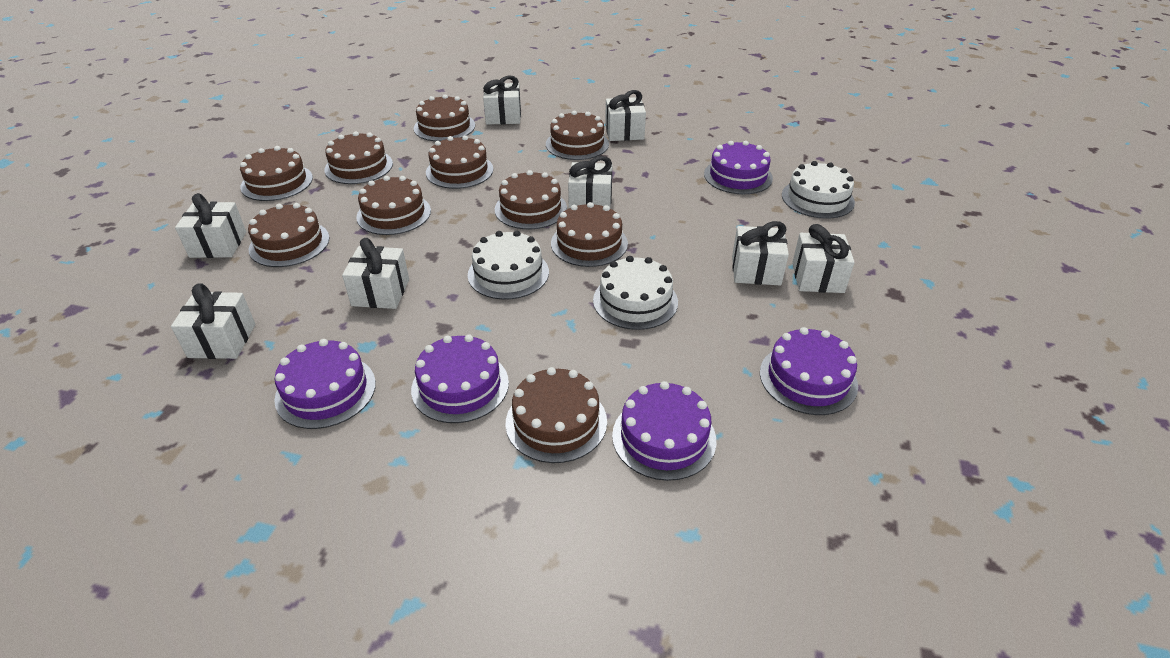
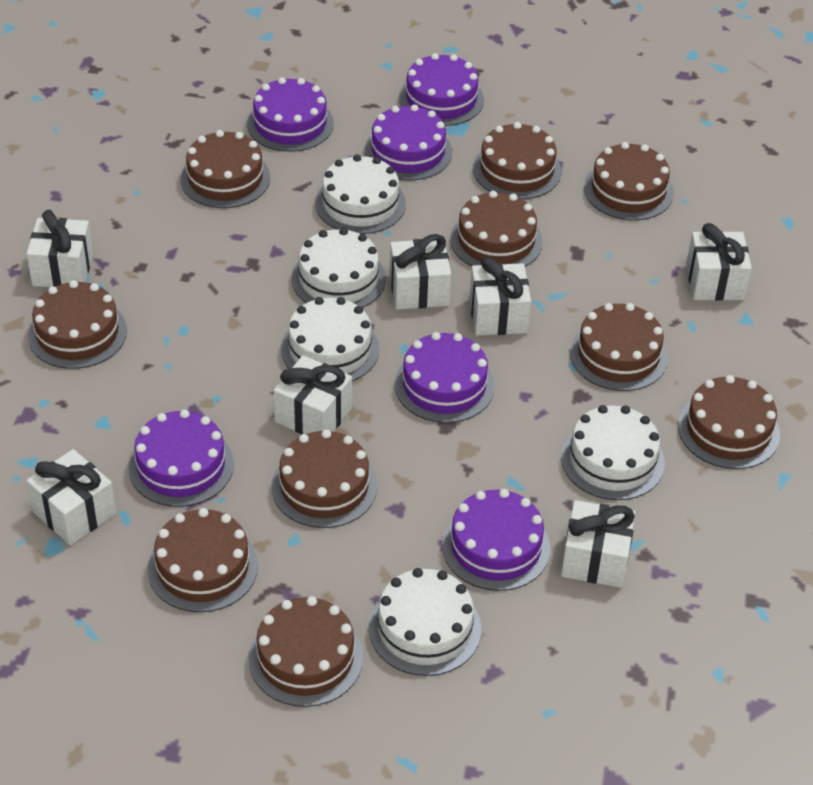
purple cake: 5 -> 6
white cake: 3 -> 5
white gift: 8 -> 7

